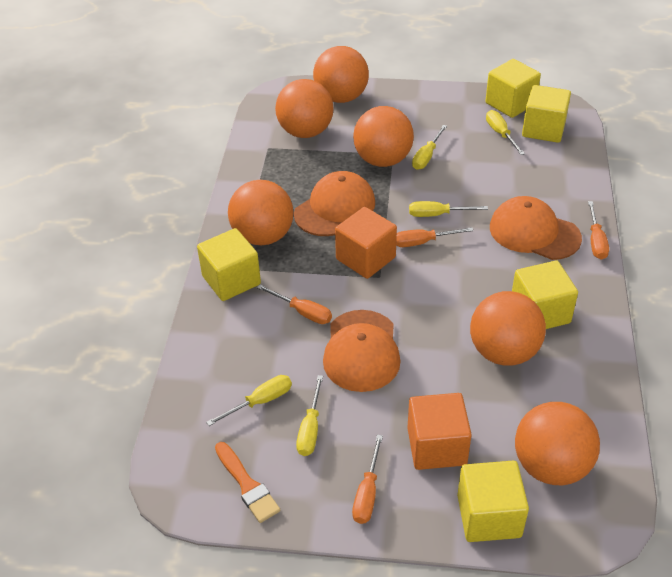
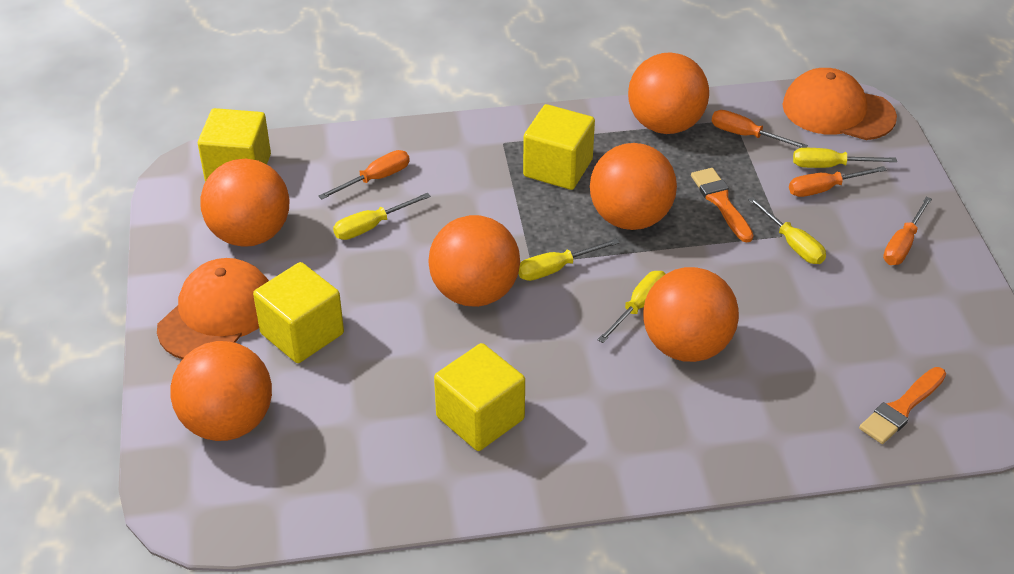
orange brush: 1 -> 2
orange cap: 3 -> 2
orange cube: 2 -> 0
yellow cube: 5 -> 4

